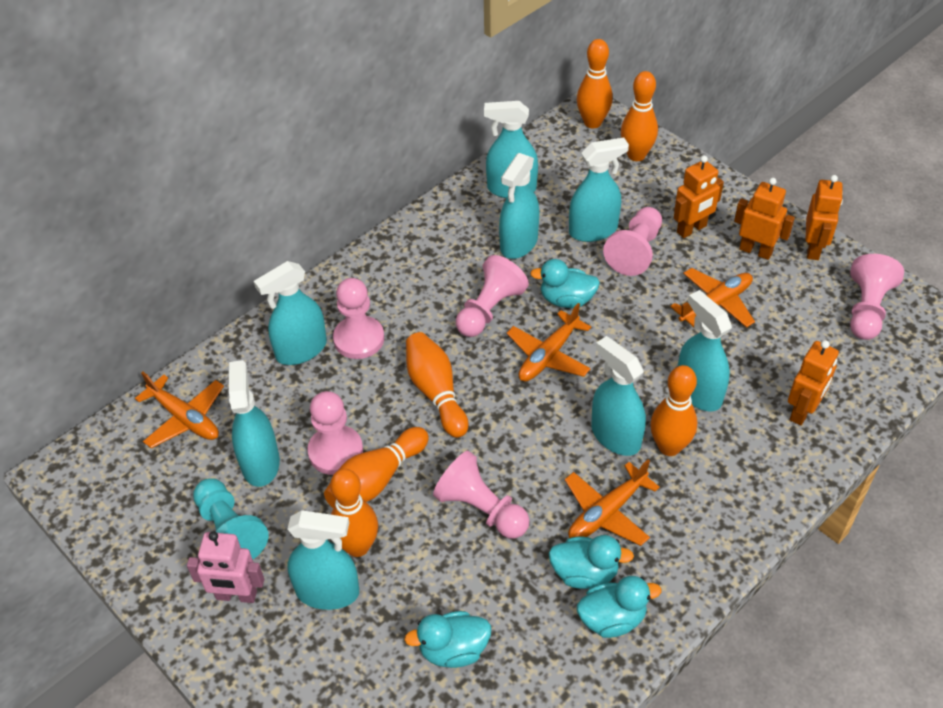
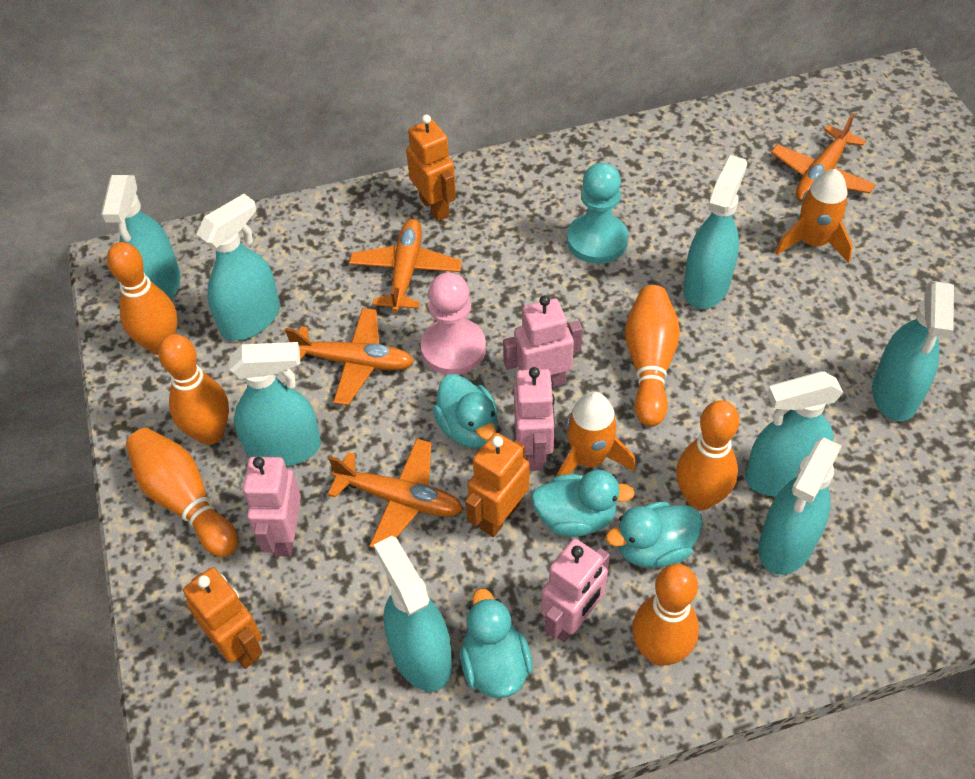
orange robot: 4 -> 3
orange rocket: 0 -> 2
pink pawn: 6 -> 1
pink robot: 1 -> 4

